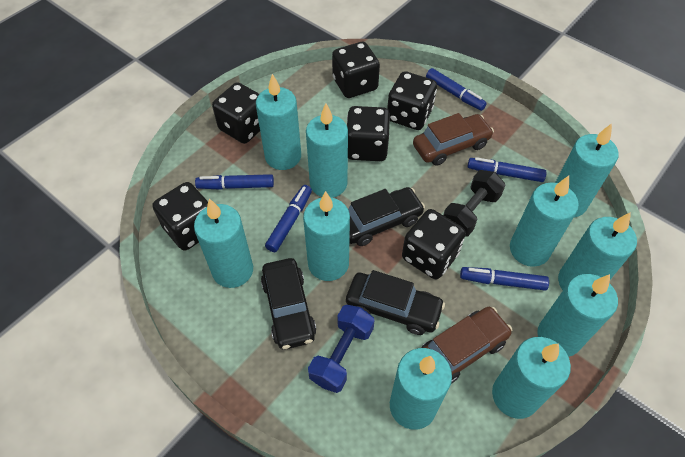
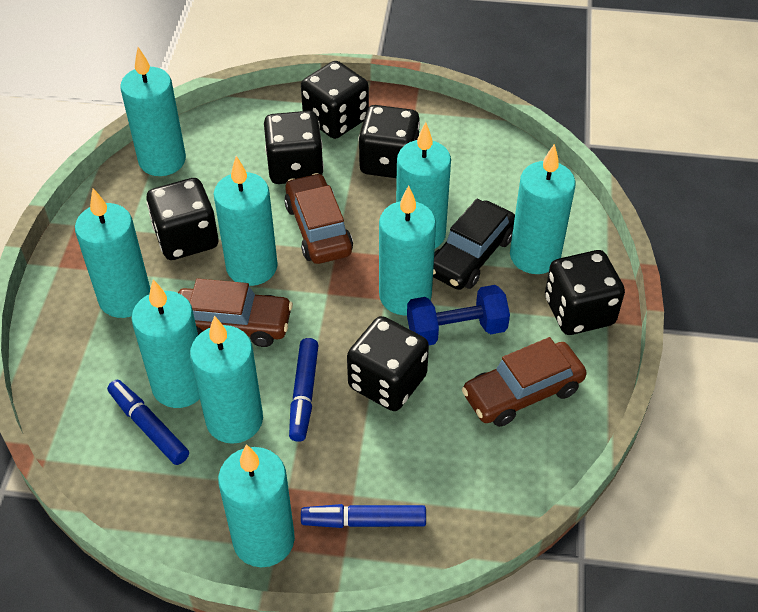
black car: 3 -> 1
black dumbbell: 1 -> 0
blue marker: 5 -> 3
brown car: 2 -> 3
turquoise candle: 10 -> 9

